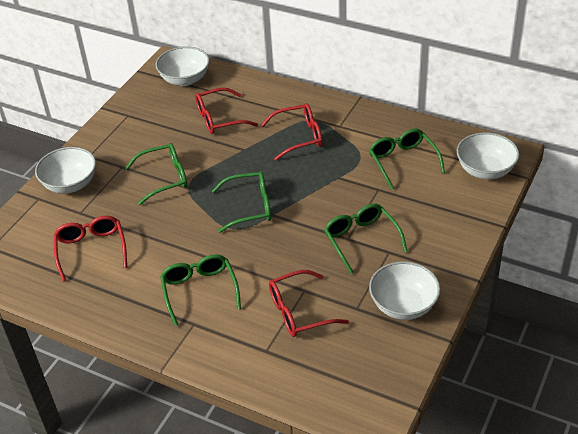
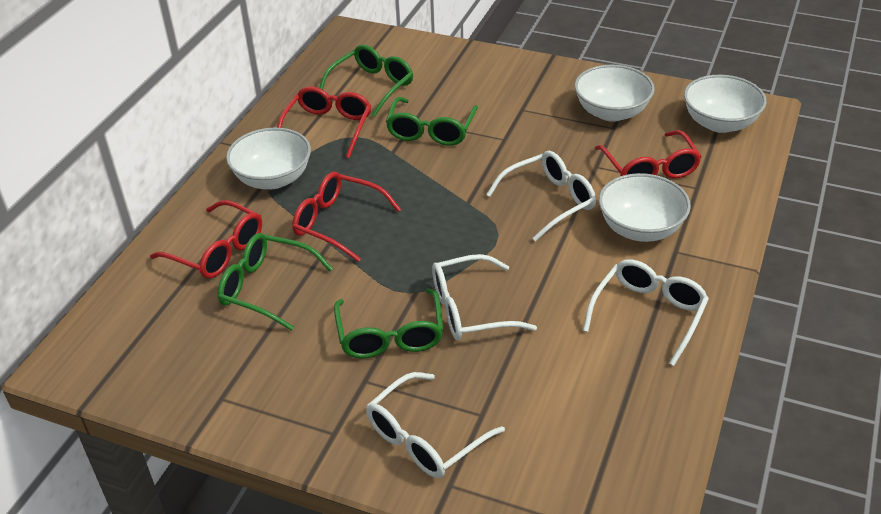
green glasses: 5 -> 4
white glasses: 0 -> 4

